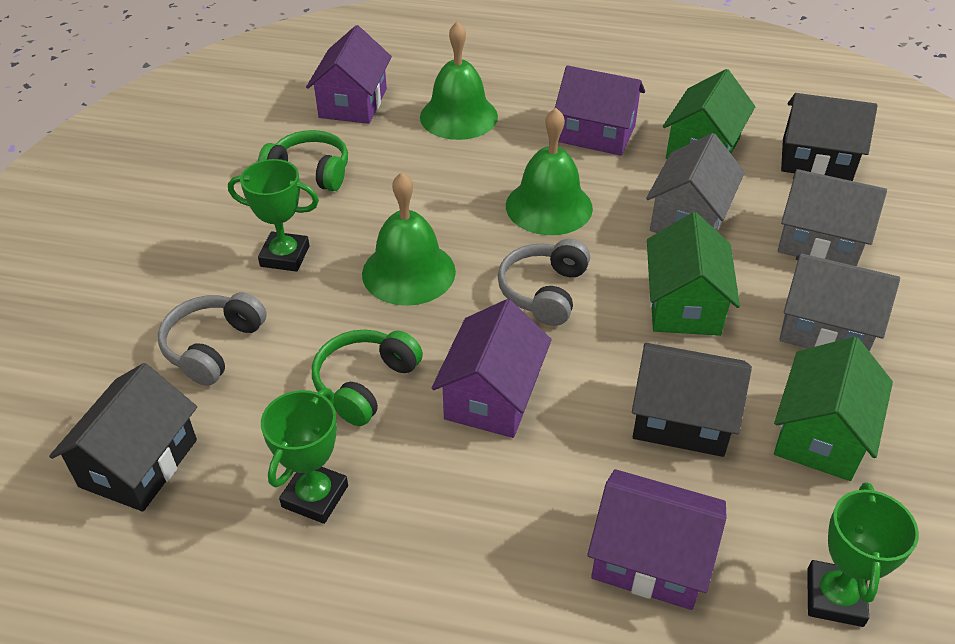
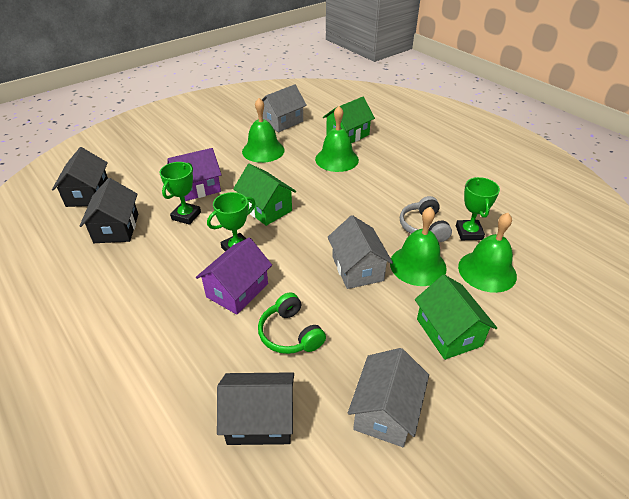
green bell: 3 -> 4
green headphones: 2 -> 1
grey headphones: 2 -> 1
purple house: 4 -> 2

